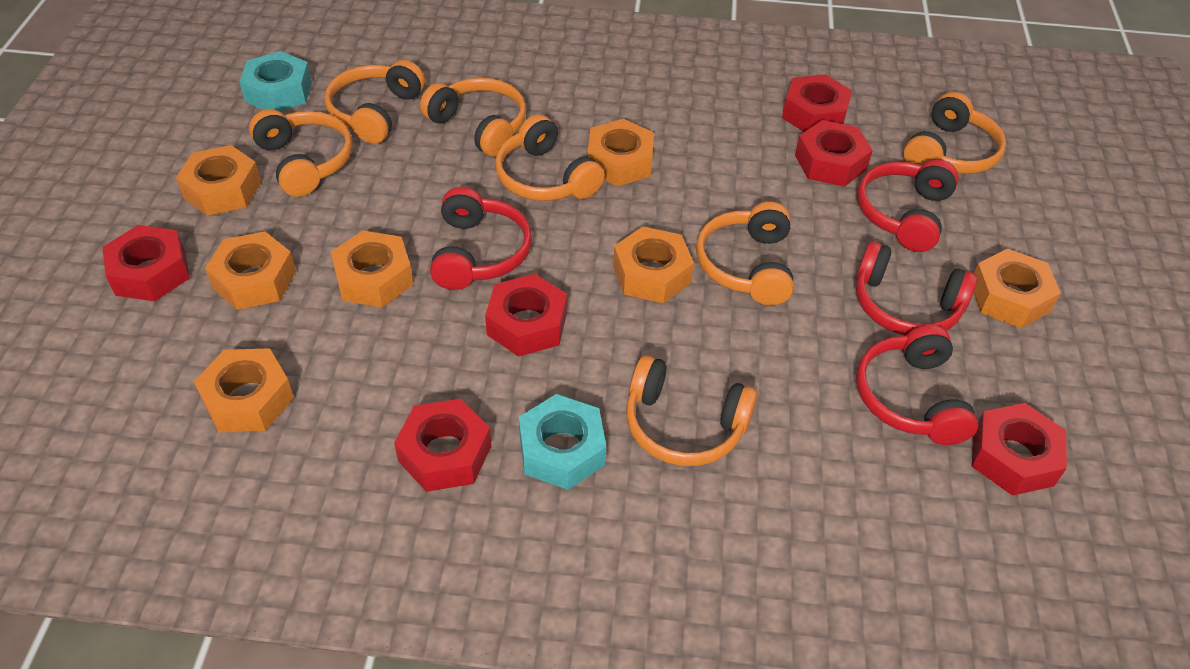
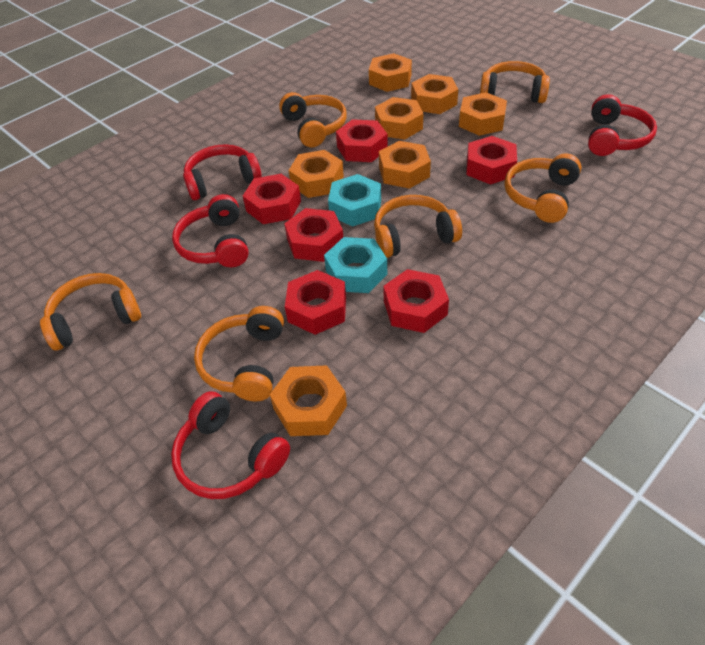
orange headphones: 7 -> 6

